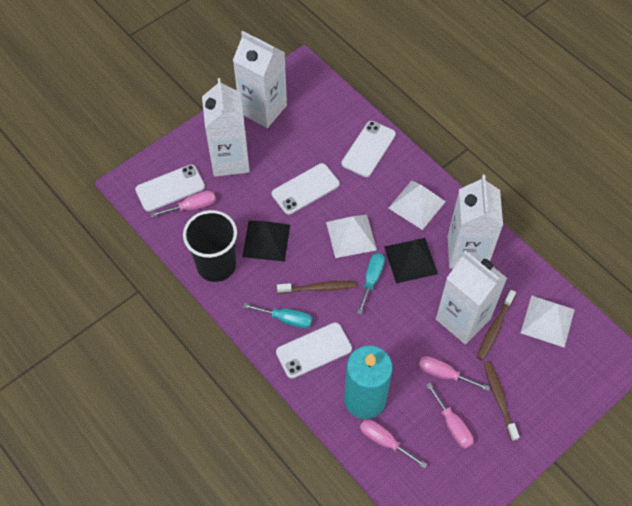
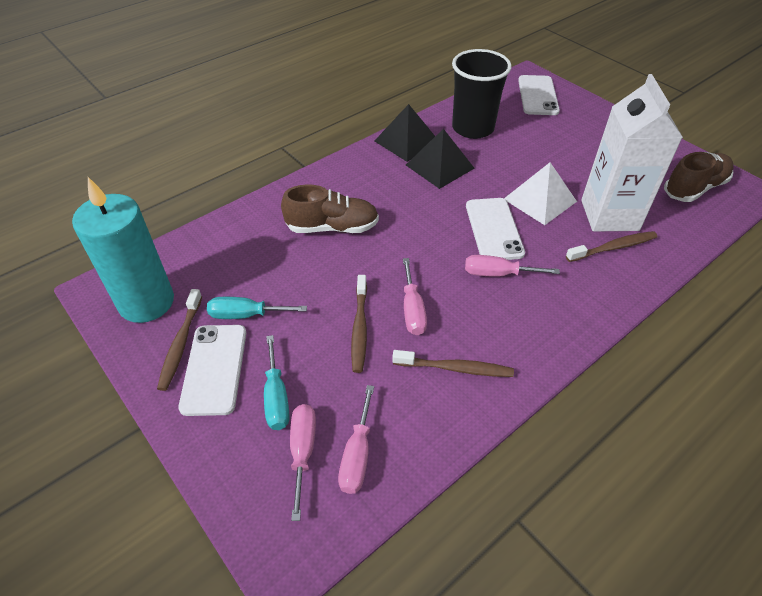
brown shoe: 0 -> 2
brown toothbrush: 3 -> 4
white carton: 4 -> 1
white phone: 4 -> 3
white pyramid: 3 -> 1

